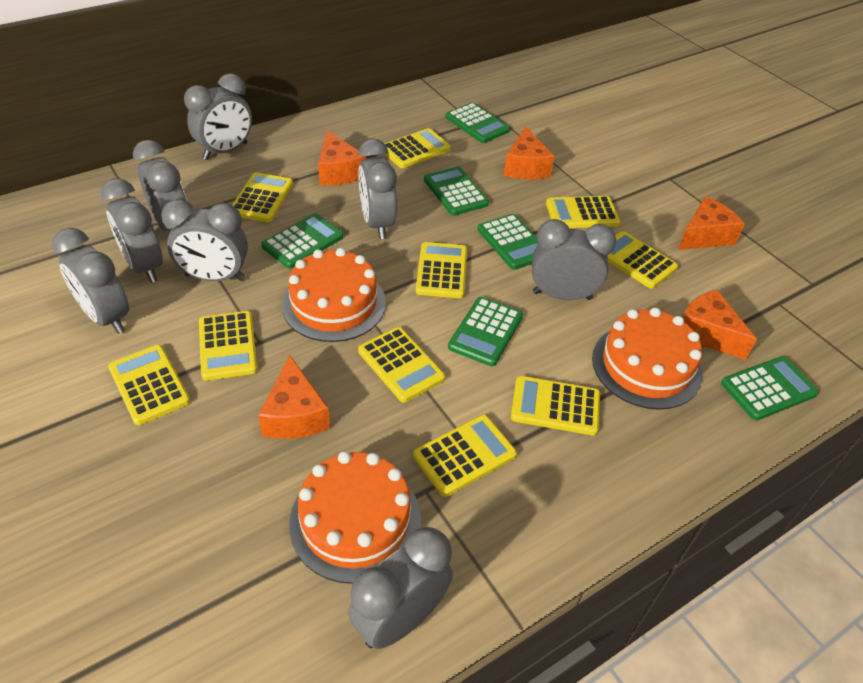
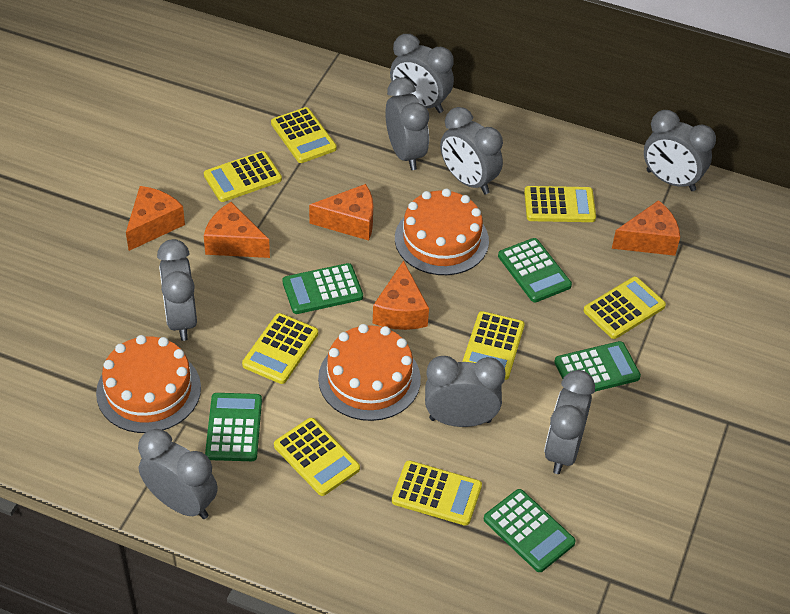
green calculator: 6 -> 5
yellow calculator: 10 -> 8

